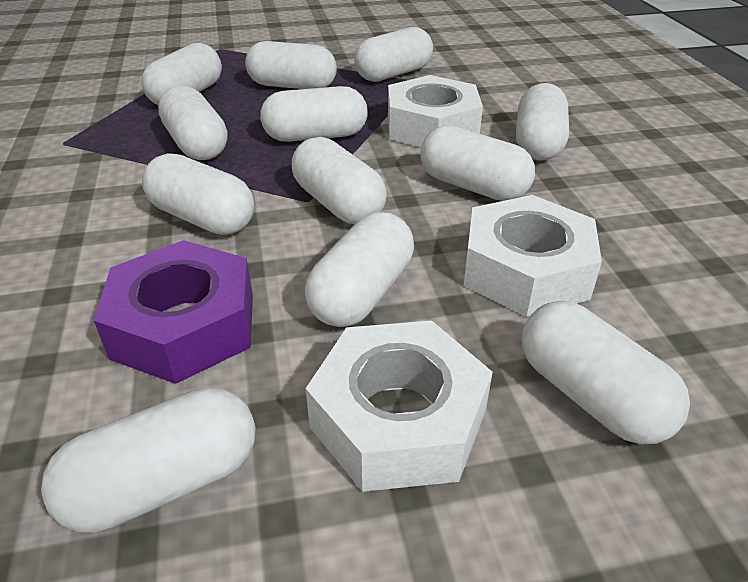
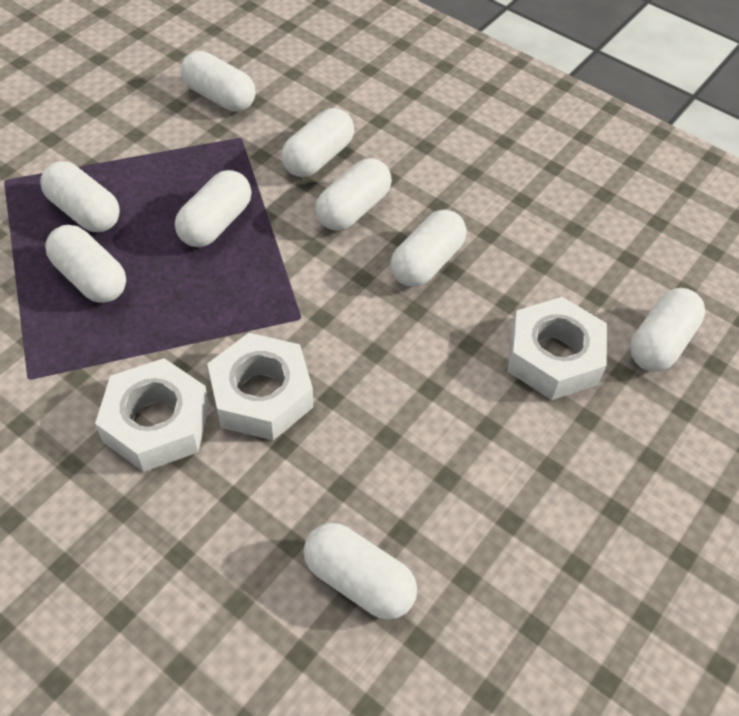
purple nut: 1 -> 0
white capsule: 12 -> 9

